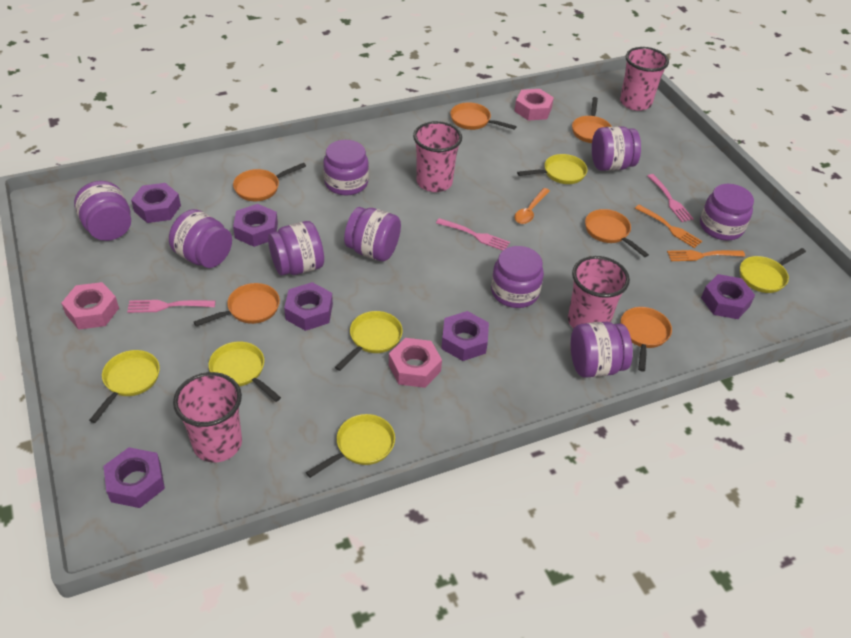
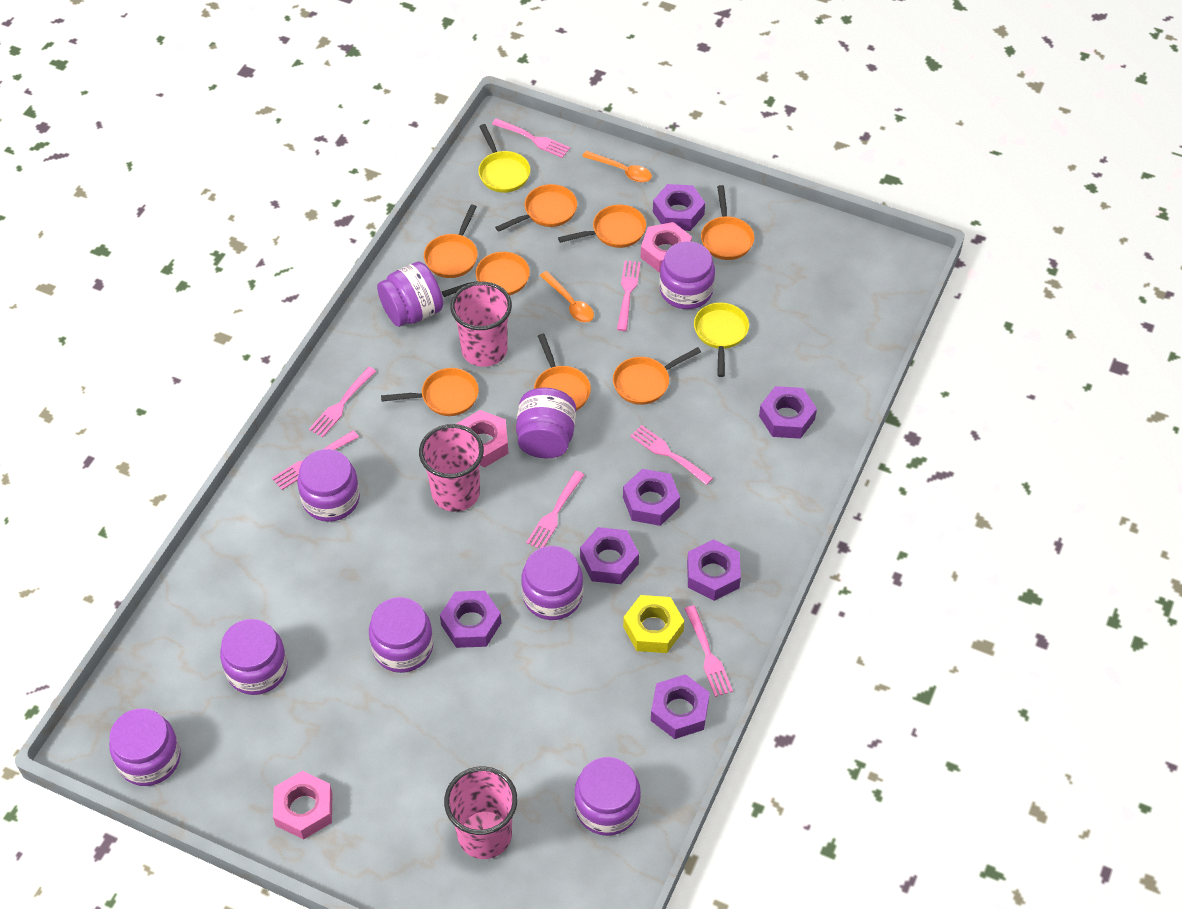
orange fork: 2 -> 0
orange pan: 6 -> 8
orange spoon: 1 -> 2
pink cup: 4 -> 3
pink fork: 3 -> 7
purple nut: 6 -> 7
yellow nut: 0 -> 1
yellow pan: 6 -> 2

